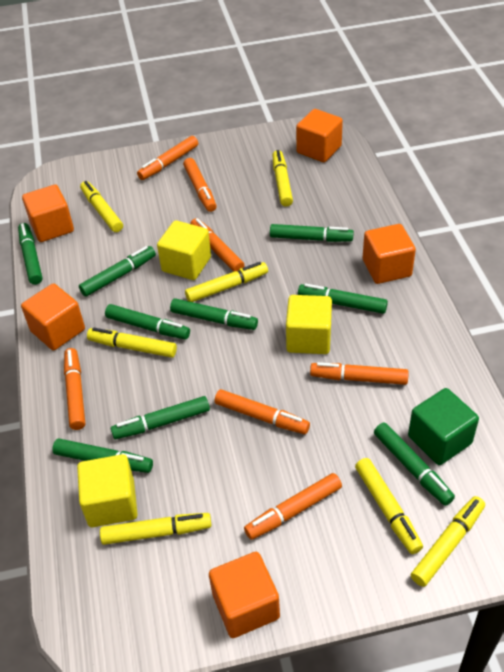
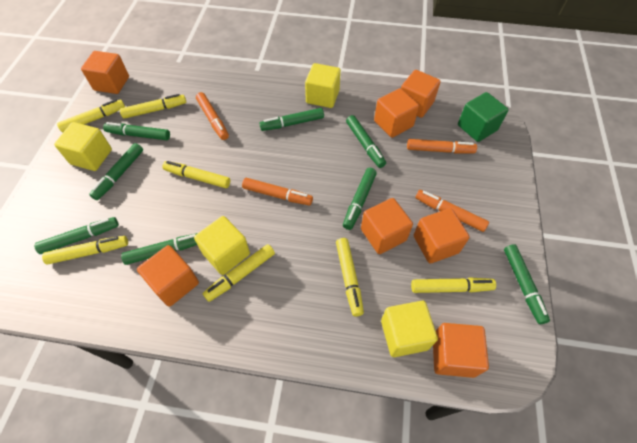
green marker: 9 -> 8
orange cube: 5 -> 7
orange marker: 7 -> 4
yellow cube: 3 -> 4

